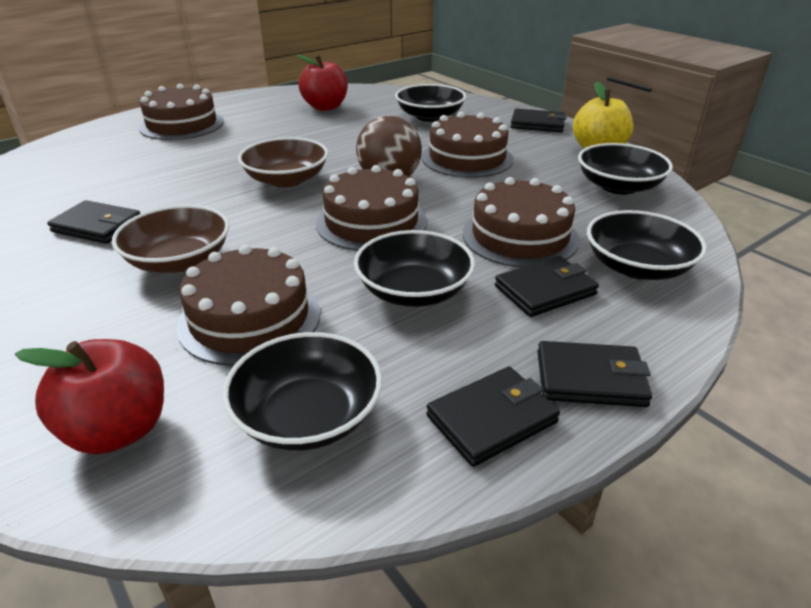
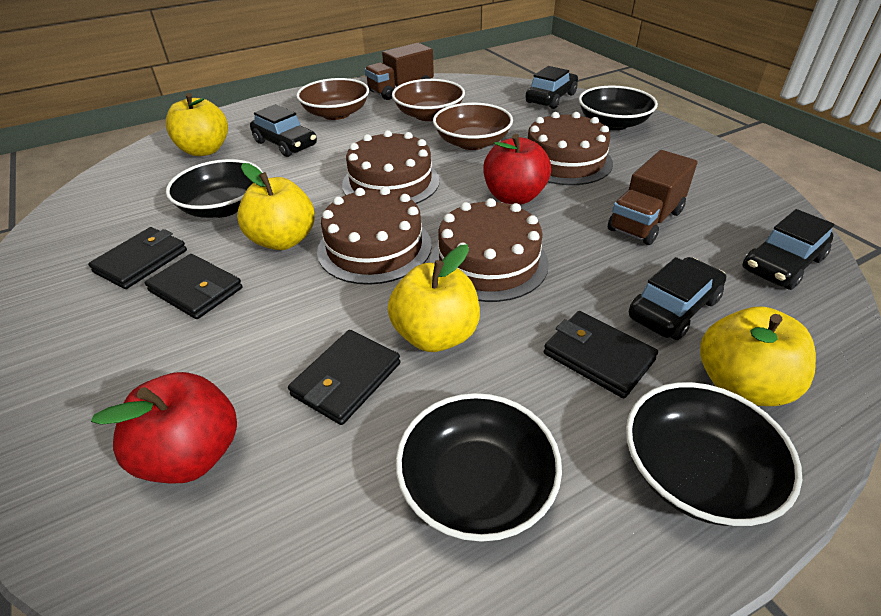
black bowl: 5 -> 4
black car: 0 -> 4
black wallet: 5 -> 4
brown ball: 1 -> 0
brown bowl: 2 -> 3
brown cake: 5 -> 4
brown truck: 0 -> 2
yellow apple: 1 -> 4

